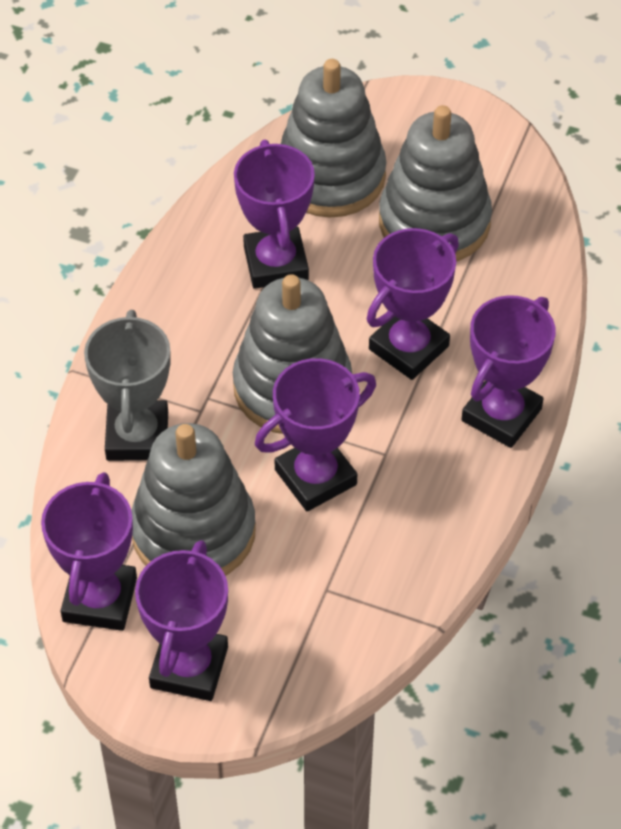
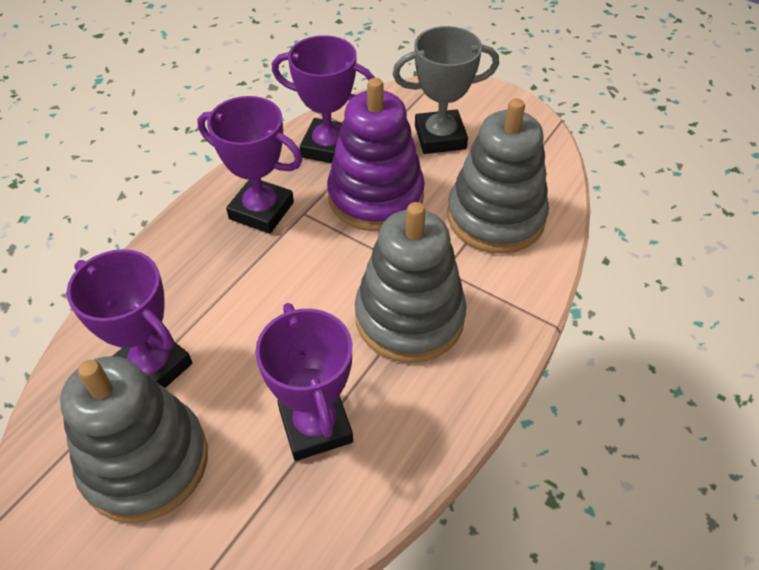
grey stacking toy: 4 -> 3
purple stacking toy: 0 -> 1
purple trophy: 6 -> 4

